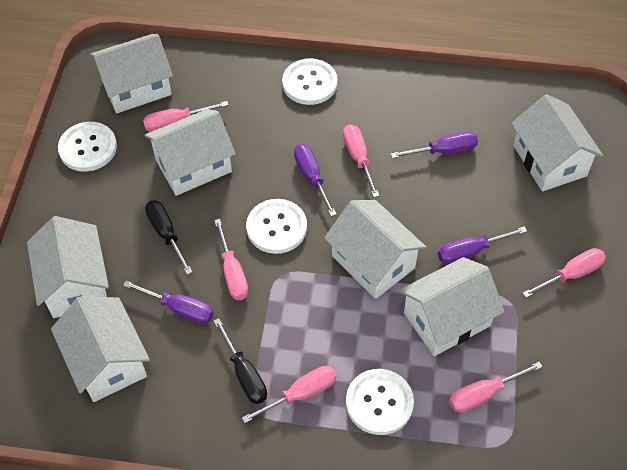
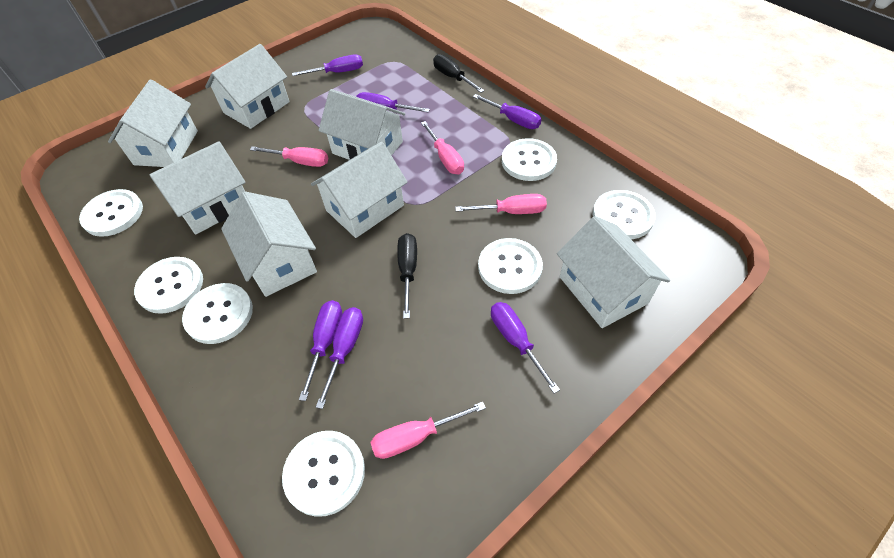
pink screwdriver: 6 -> 4
purple screwdriver: 4 -> 6
white button: 4 -> 7

